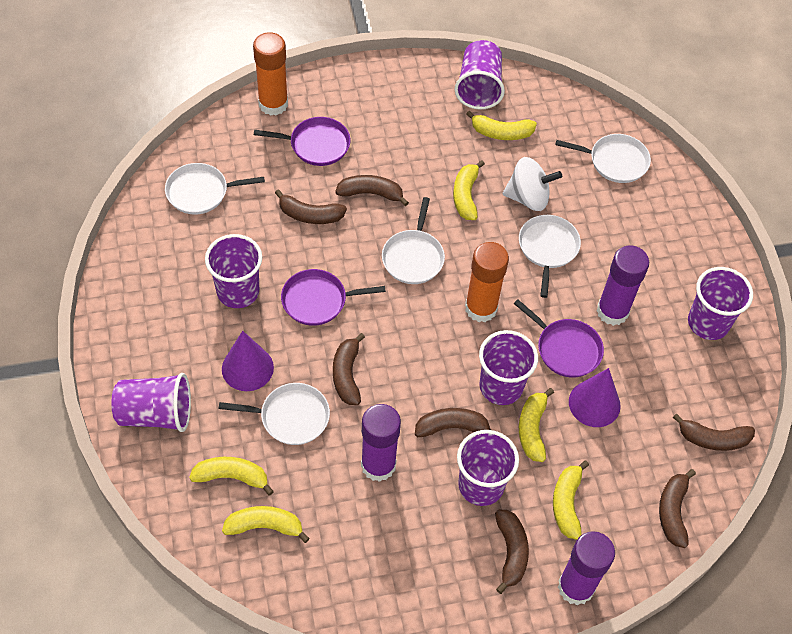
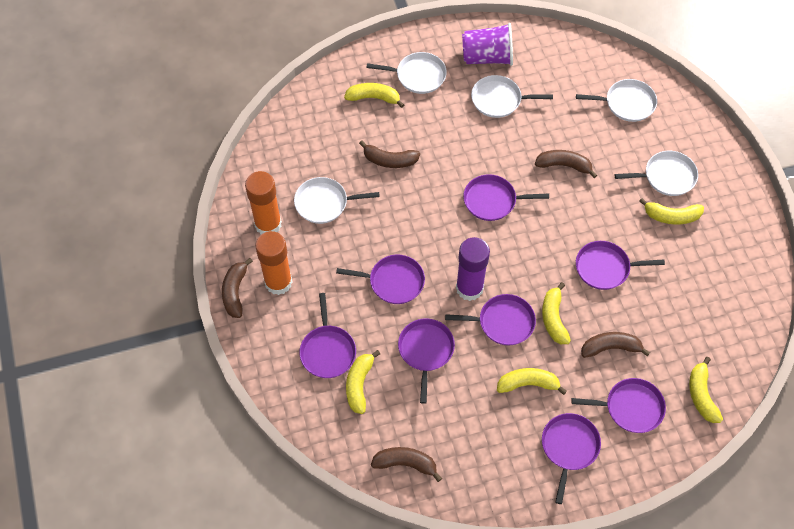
brown banana: 7 -> 5
purple cone: 2 -> 0
purple cup: 6 -> 1
purple glue stick: 3 -> 1
purple pan: 3 -> 8
white spinning top: 1 -> 0

